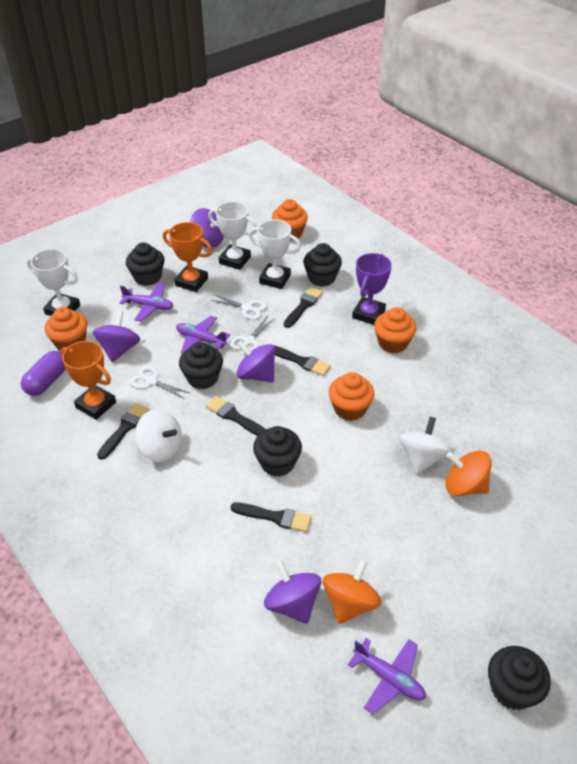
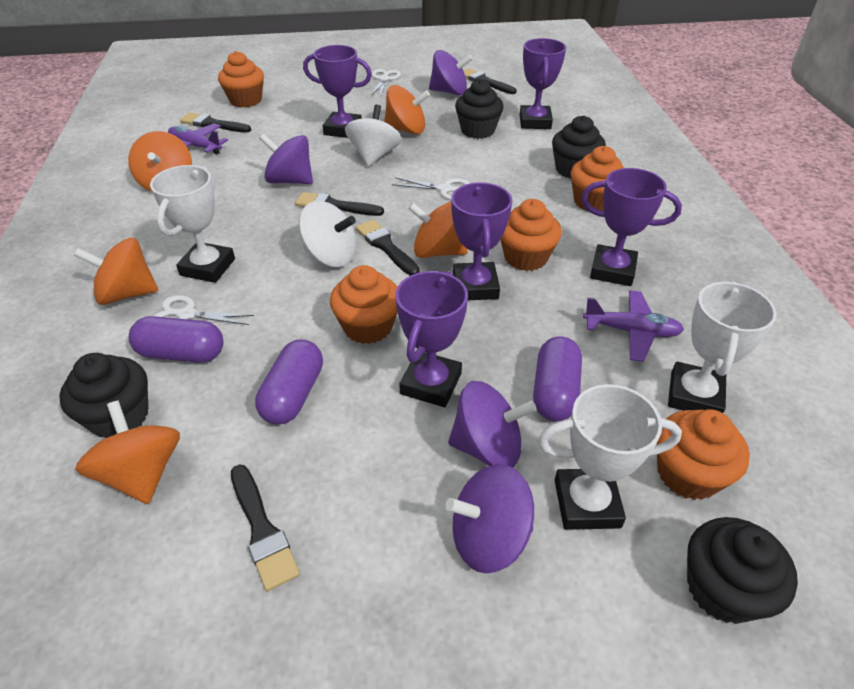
black cupcake: 5 -> 4
orange cupcake: 4 -> 5
orange spinning top: 2 -> 5
orange trophy: 2 -> 0
purple capsule: 1 -> 3
purple plane: 3 -> 2
purple trophy: 1 -> 5

